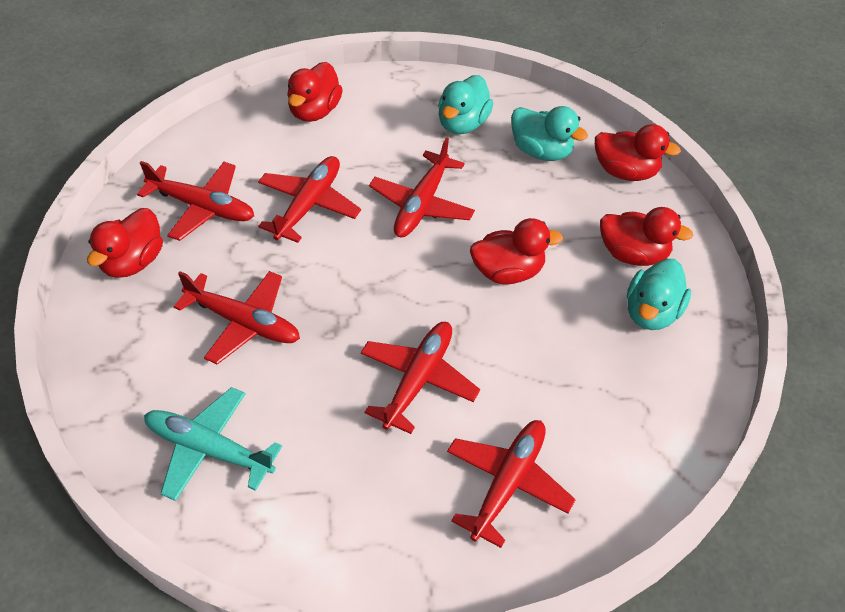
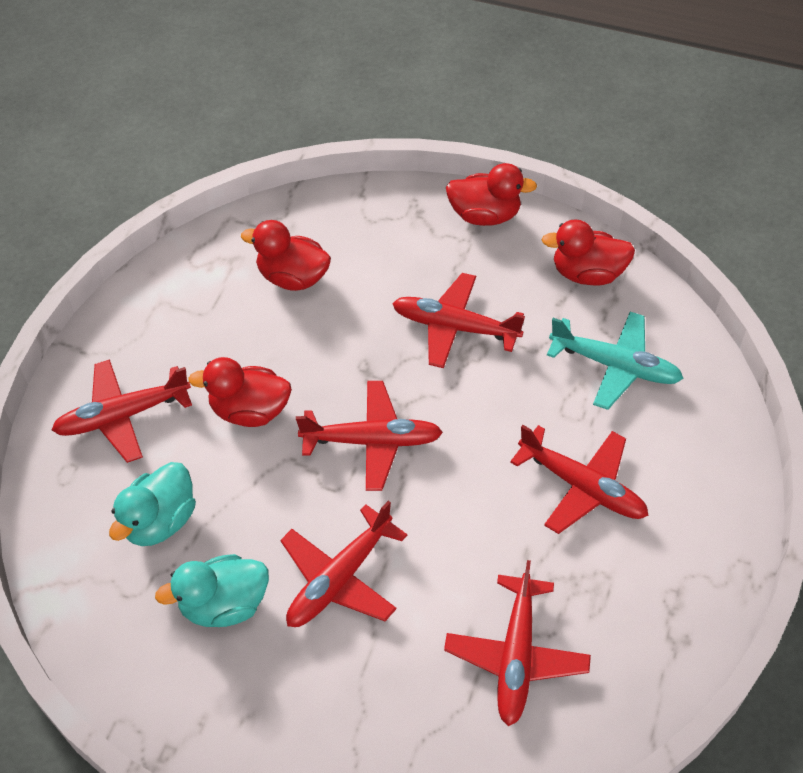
red duck: 5 -> 4
turquoise duck: 3 -> 2

